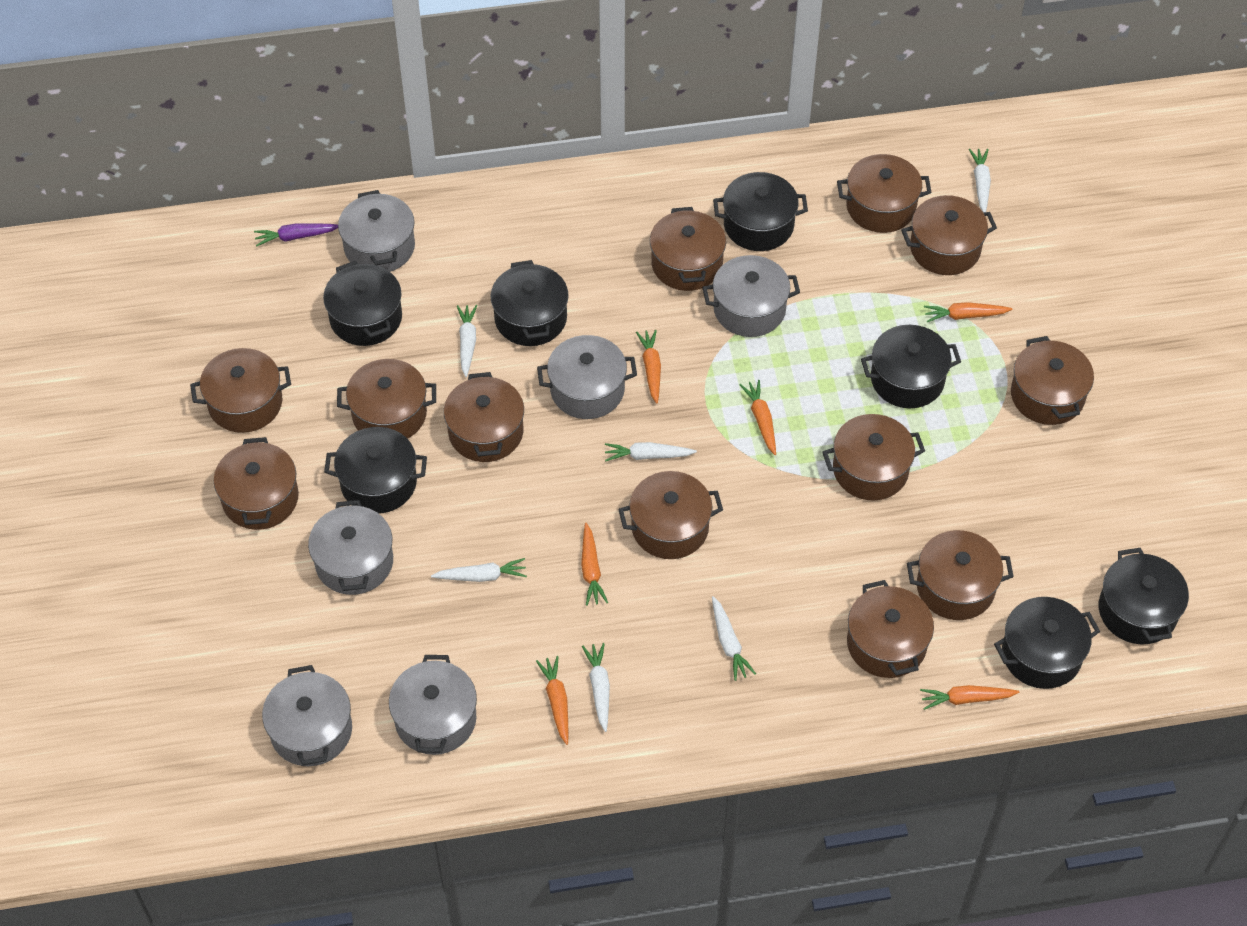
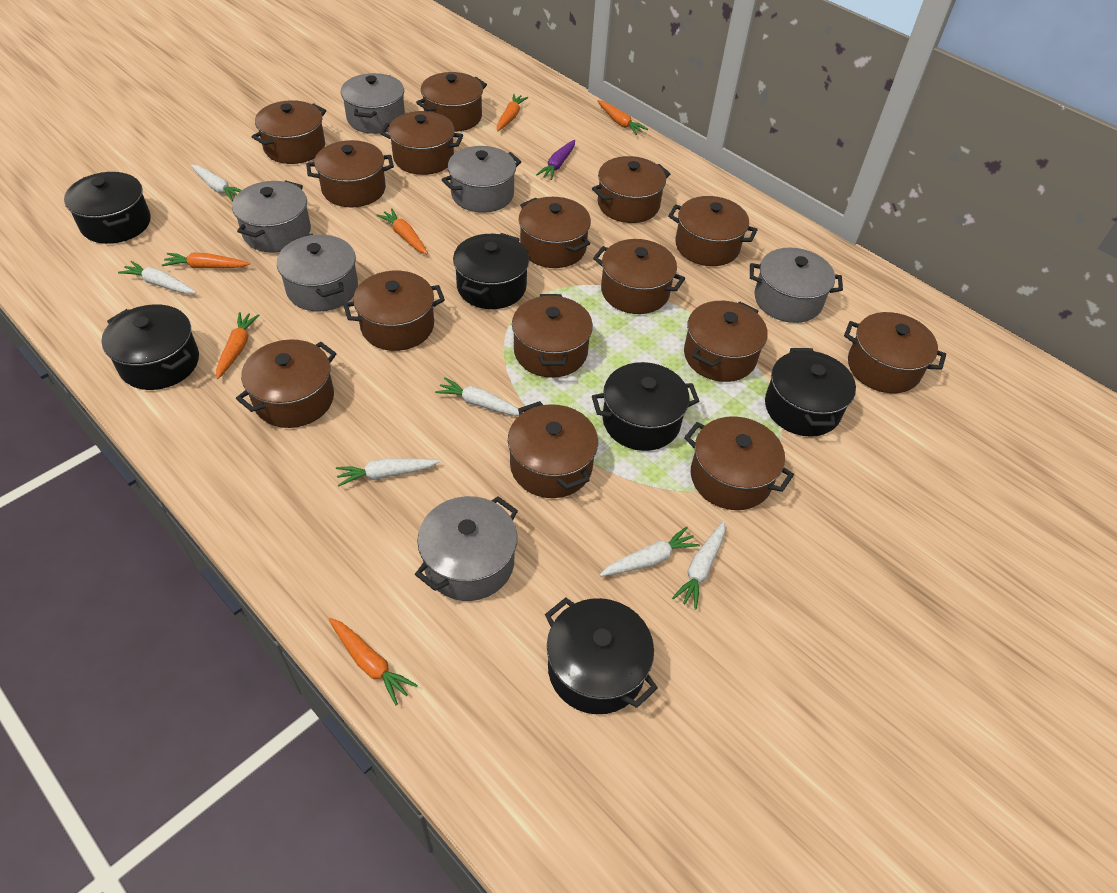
black pot: 7 -> 6
brown pot: 12 -> 15

